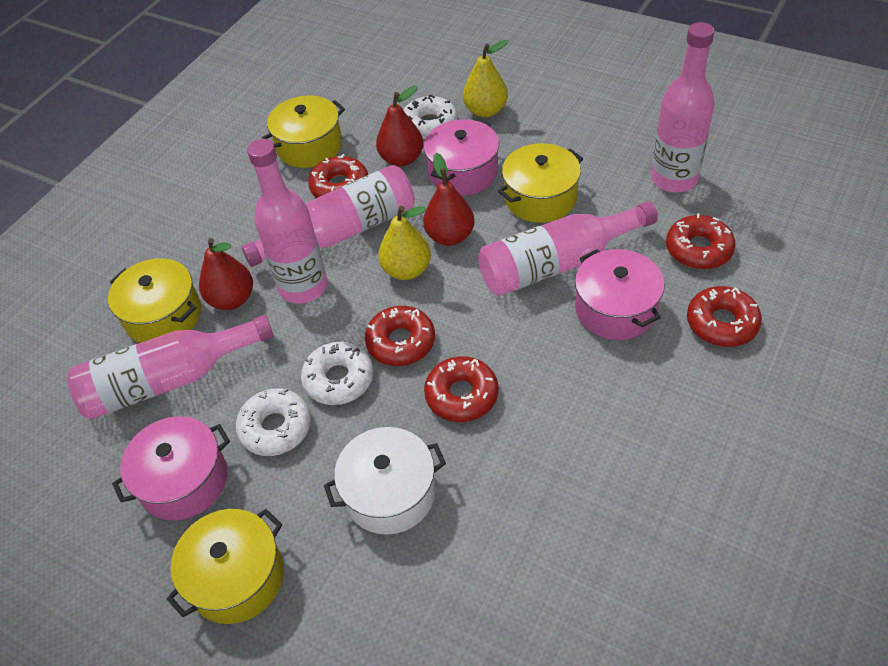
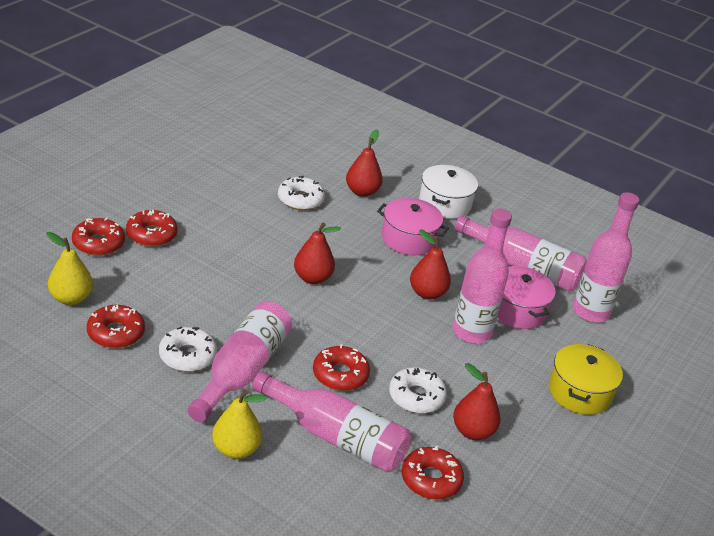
pink pot: 3 -> 2
red pear: 3 -> 4
yellow pot: 4 -> 1

